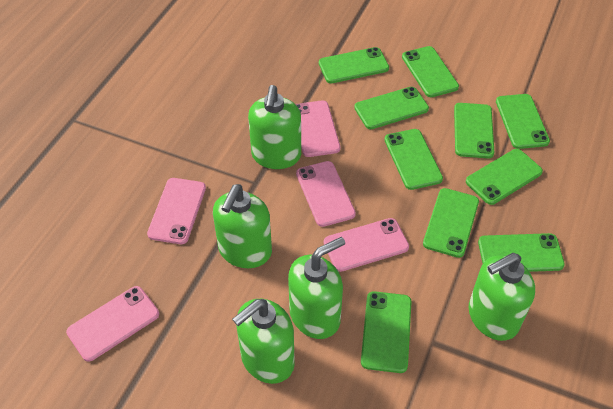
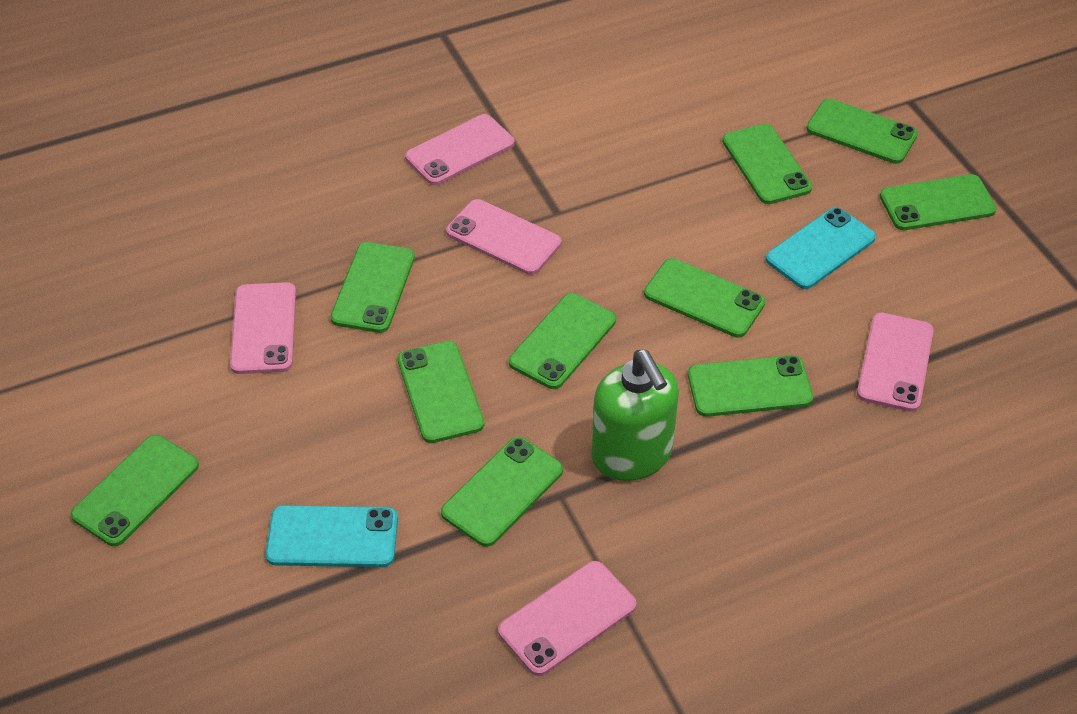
green soap dispenser: 5 -> 1
turquoise phone: 0 -> 2

